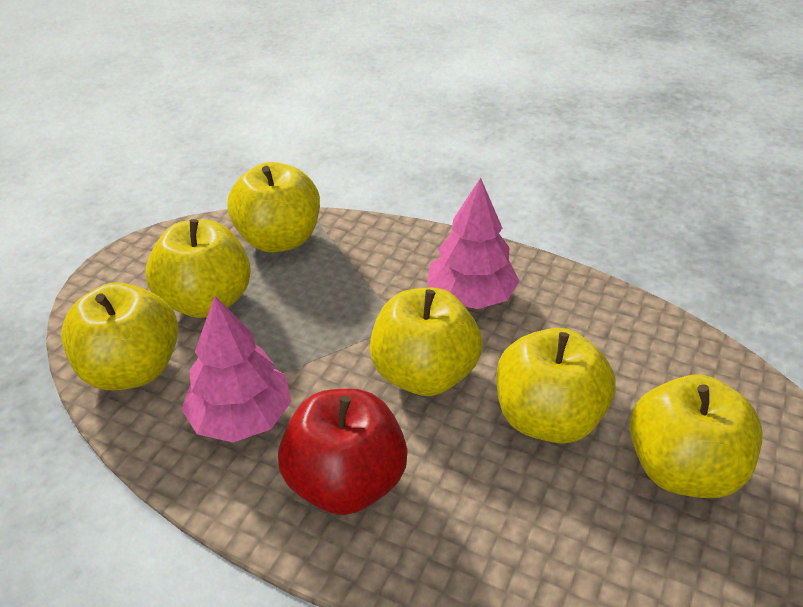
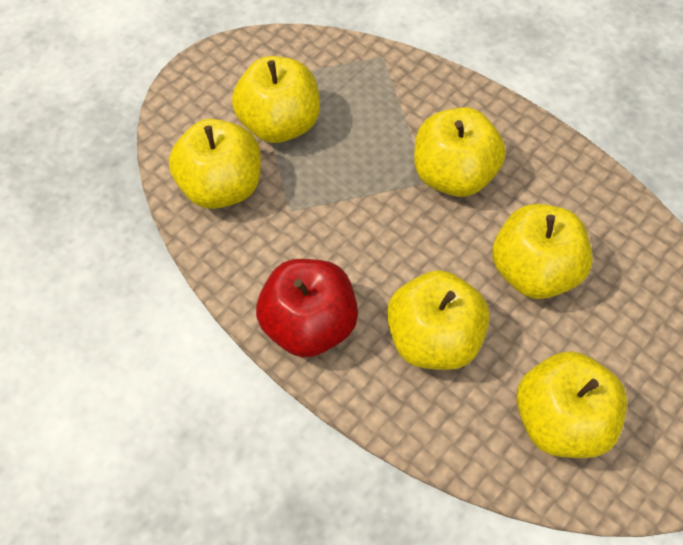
pink tree: 2 -> 0

